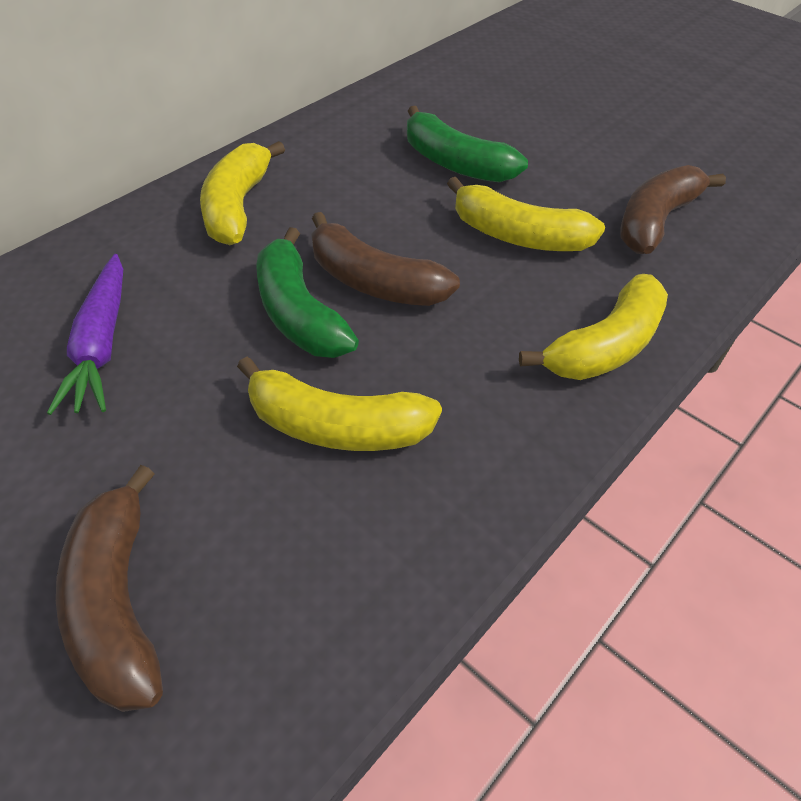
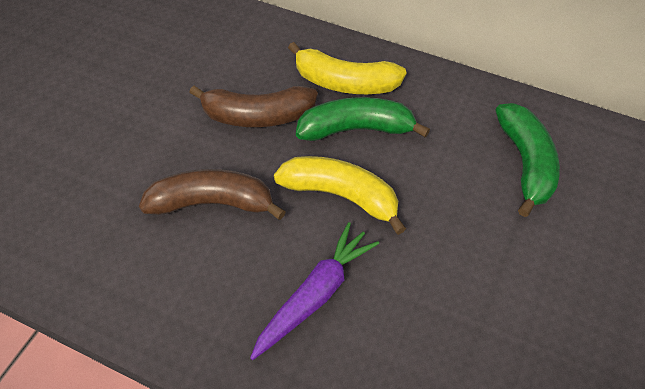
brown banana: 3 -> 2
yellow banana: 4 -> 2

